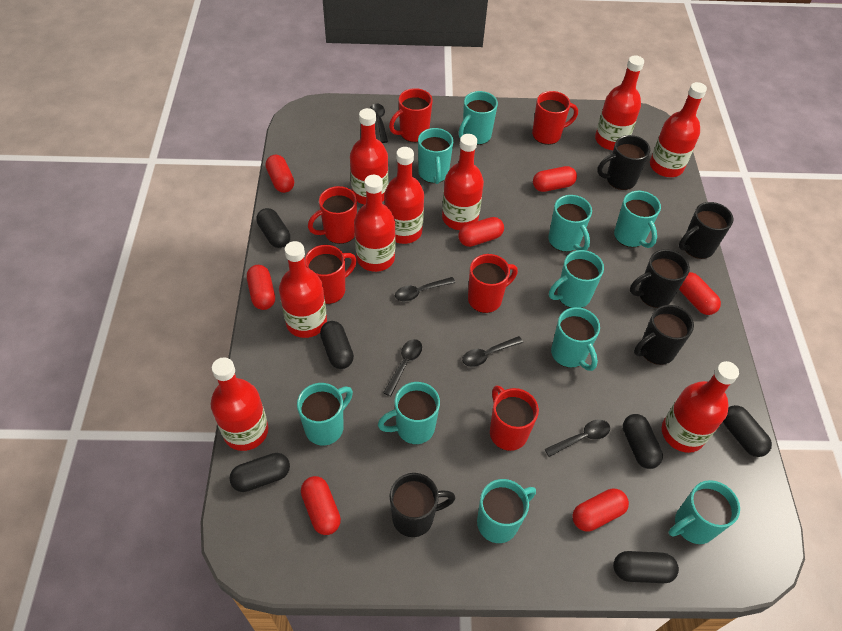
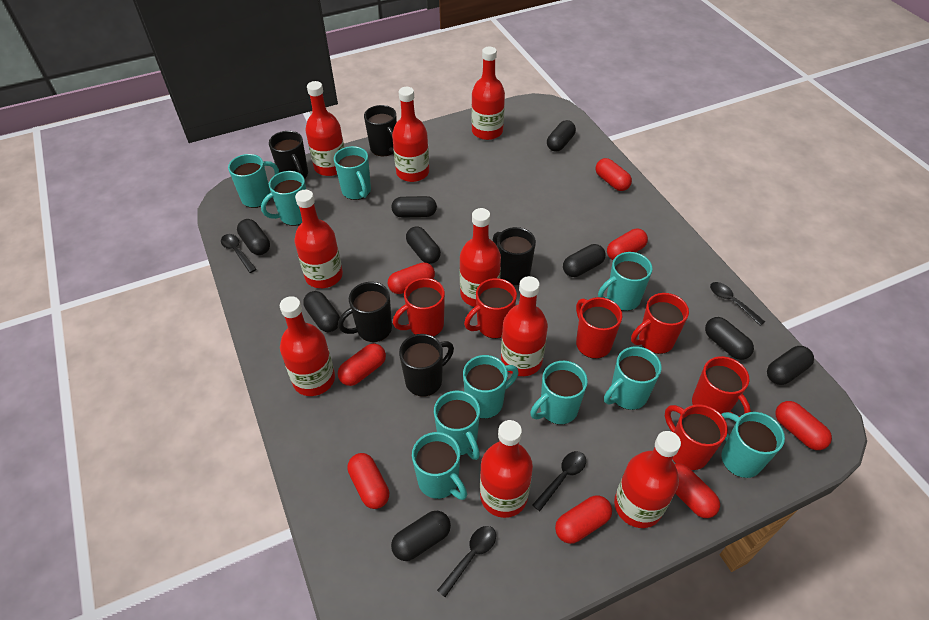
black capsule: 6 -> 9
black spoon: 5 -> 4
red capsule: 7 -> 8

